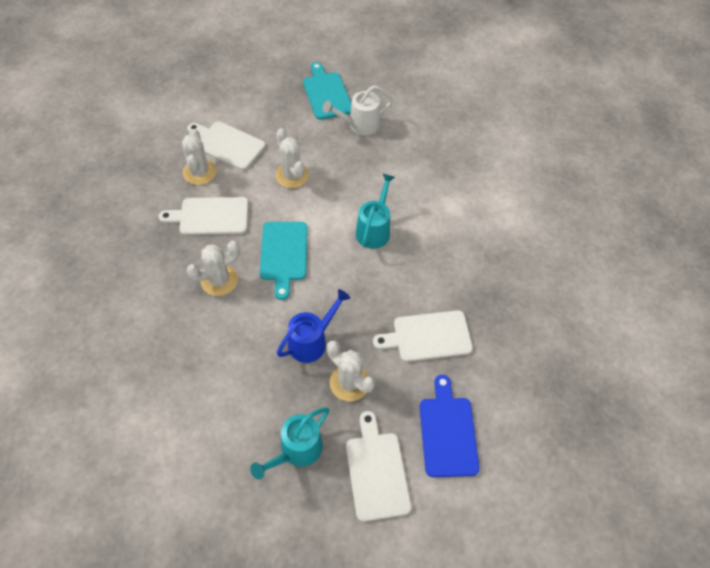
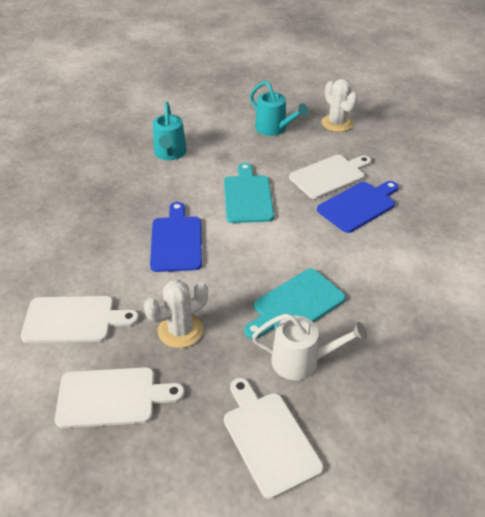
blue cutting board: 1 -> 2
blue watering can: 1 -> 0
white cactus: 4 -> 2

